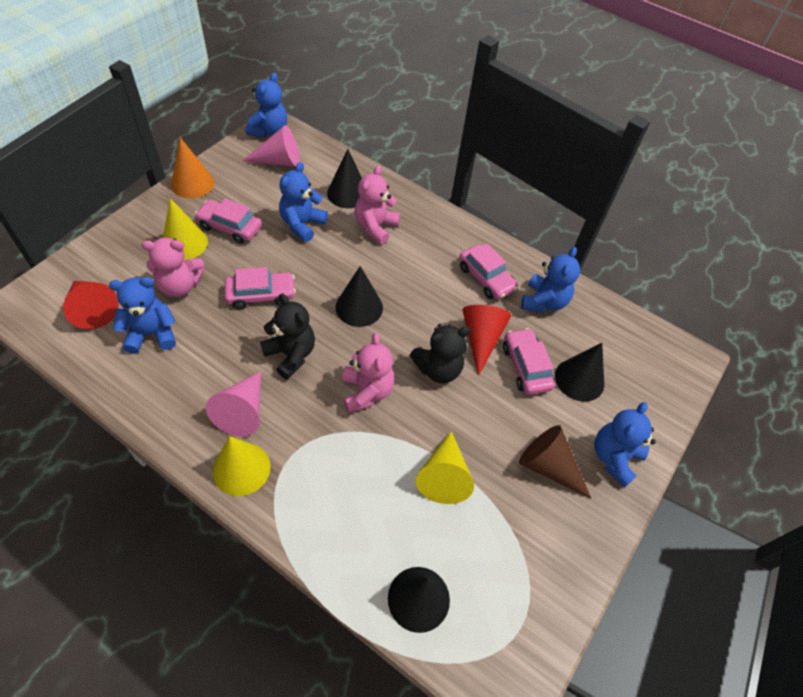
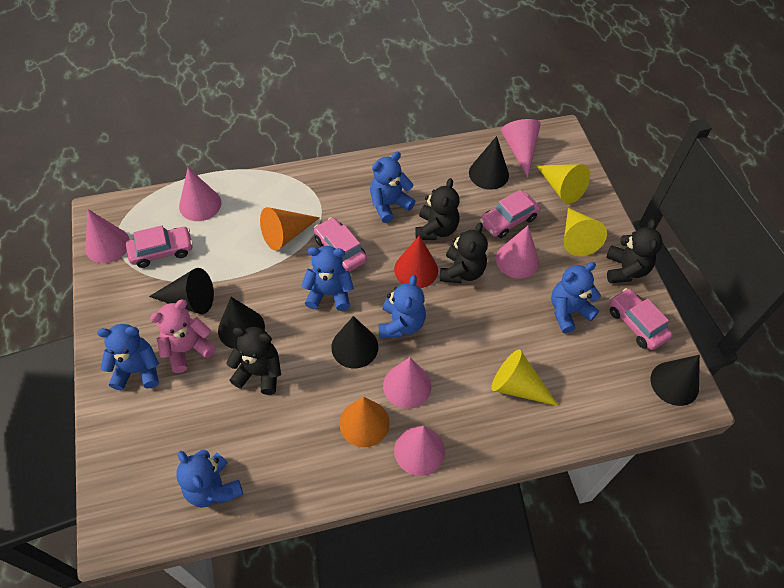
black cone: 4 -> 5
black teddy bear: 2 -> 4
blue teddy bear: 5 -> 6
brown cone: 1 -> 0
orange cone: 1 -> 2
pink cone: 2 -> 6
pink teddy bear: 3 -> 1
red cone: 2 -> 1

